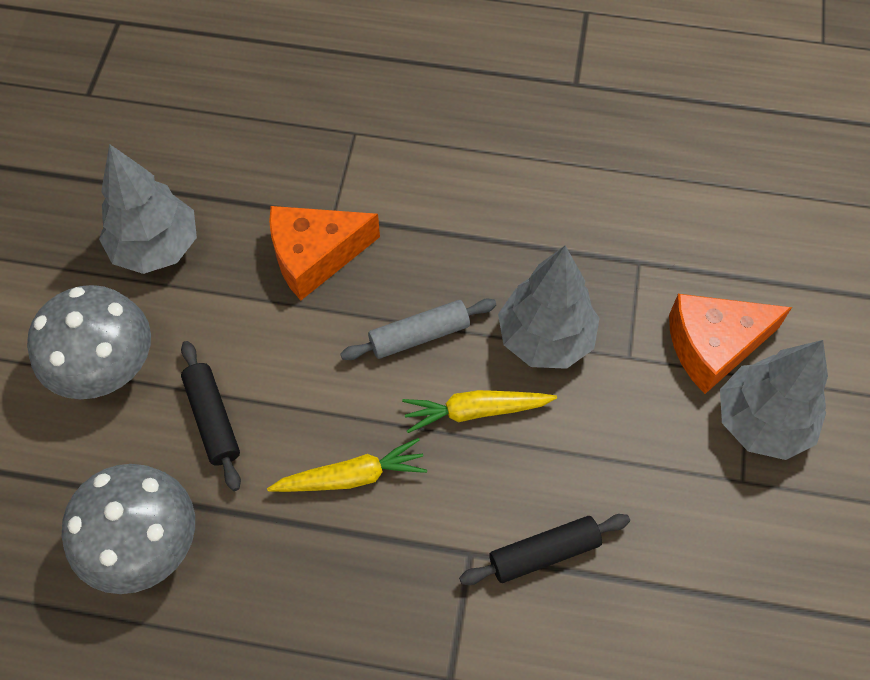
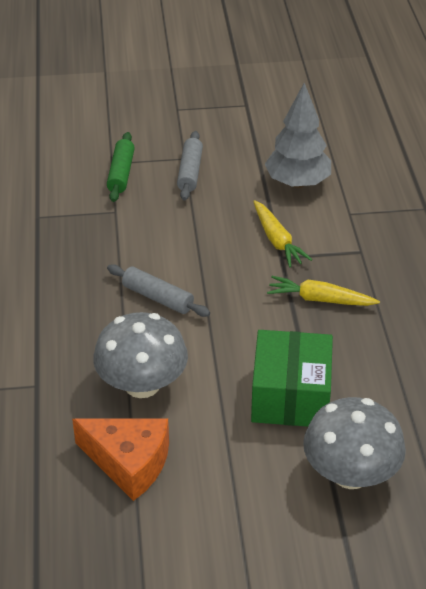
black rolling pin: 2 -> 0
green box: 0 -> 1
green rolling pin: 0 -> 1
grey rolling pin: 1 -> 2
grey tree: 3 -> 1
orange cheese: 2 -> 1

